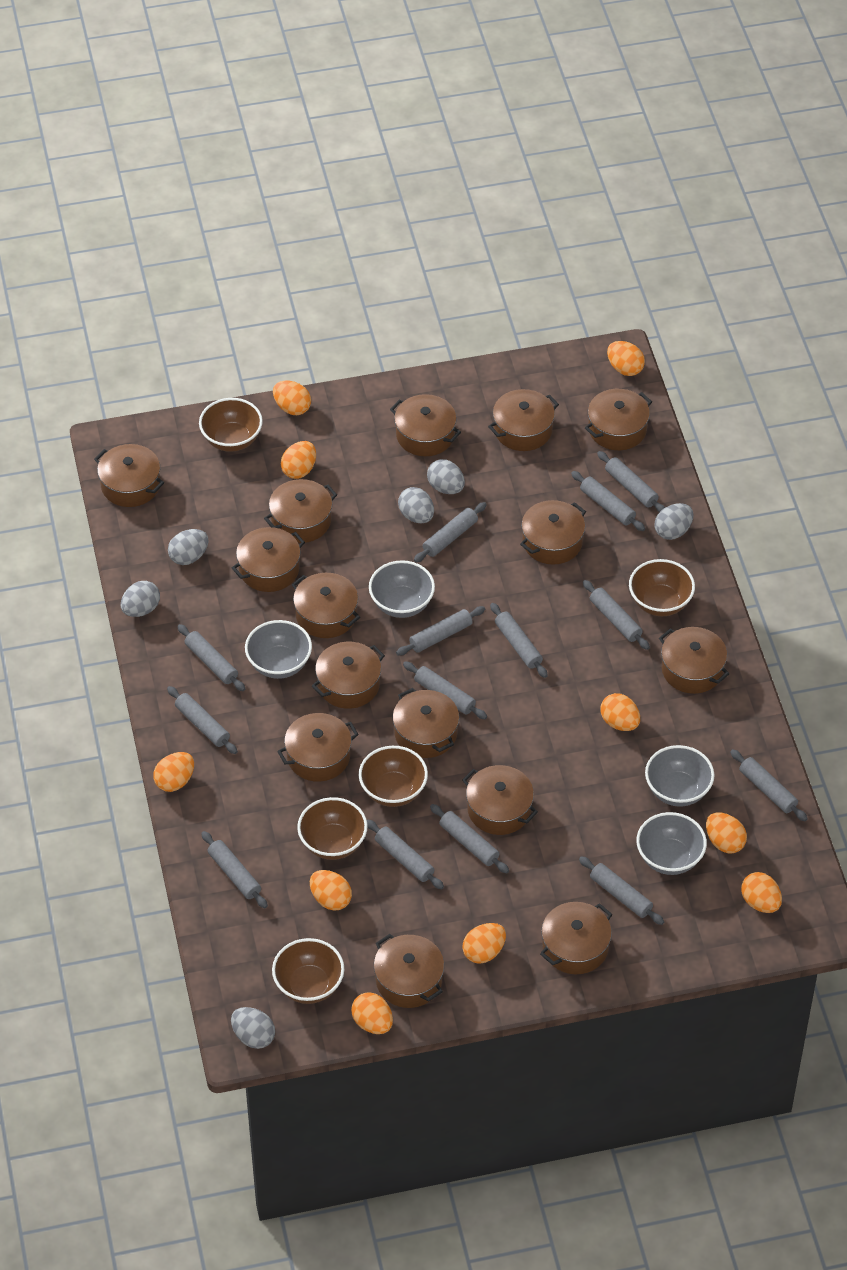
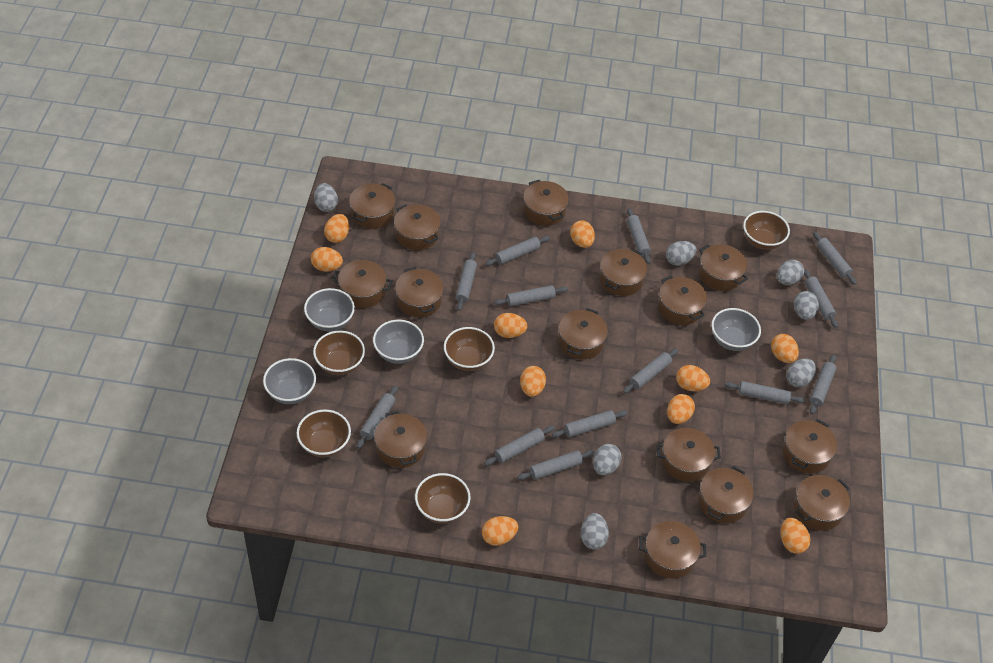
grey egg: 6 -> 7
grey rolling pin: 14 -> 13

